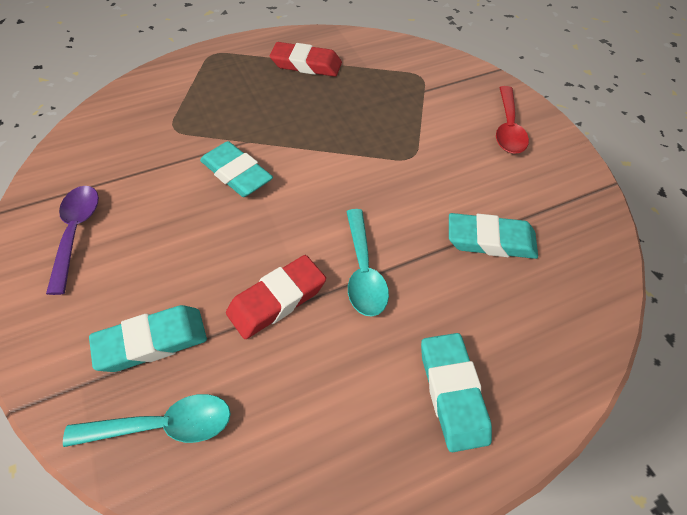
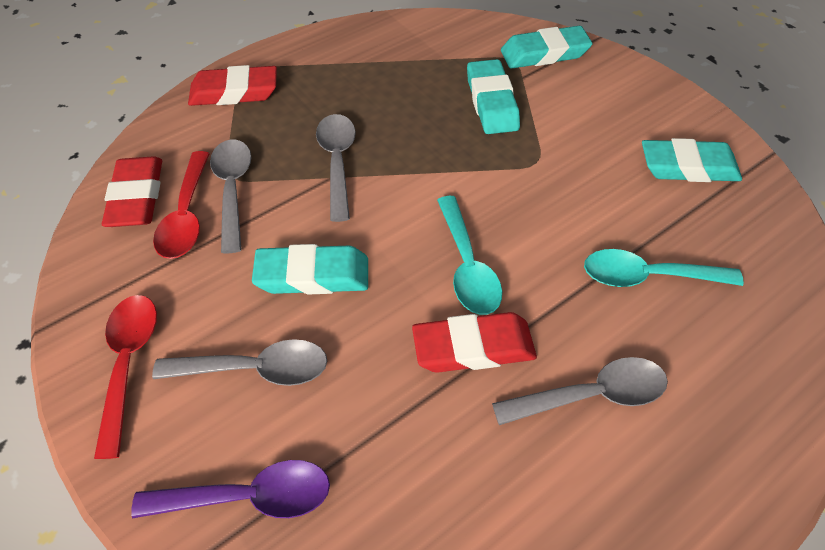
grey spoon: 0 -> 4
red eraser: 2 -> 3
red spoon: 1 -> 2

